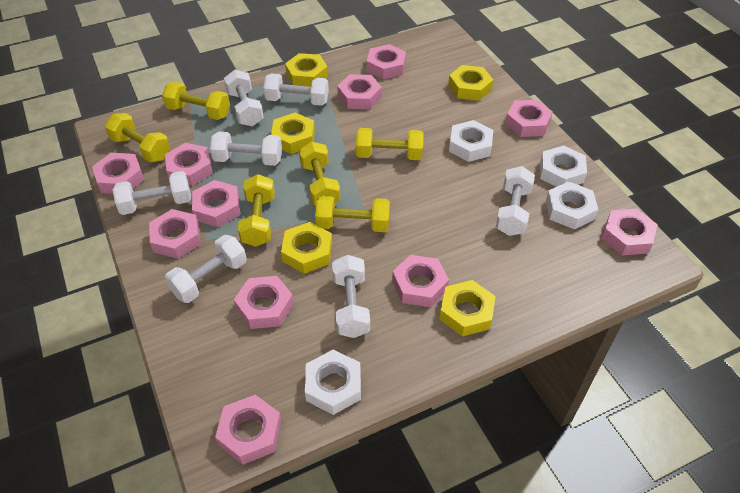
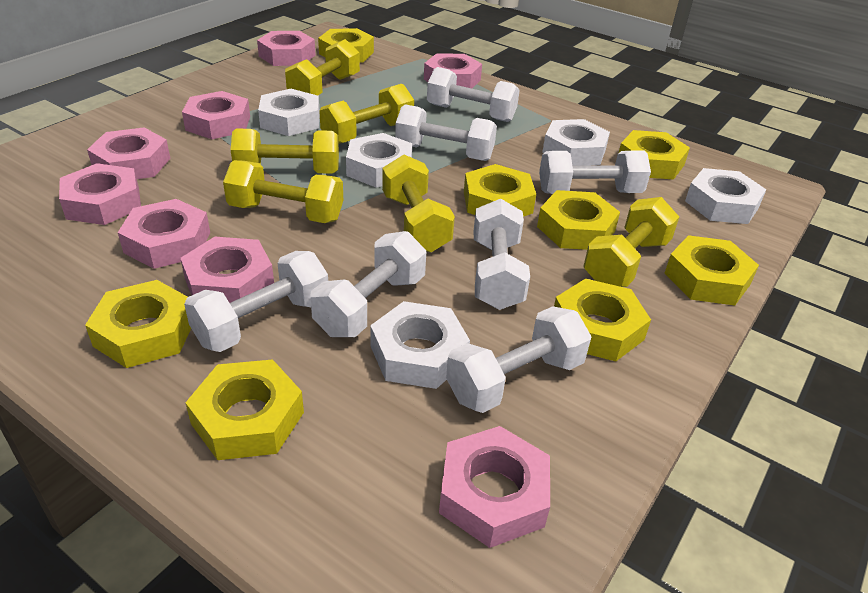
pink nut: 11 -> 8
white nut: 4 -> 5
yellow nut: 5 -> 8

